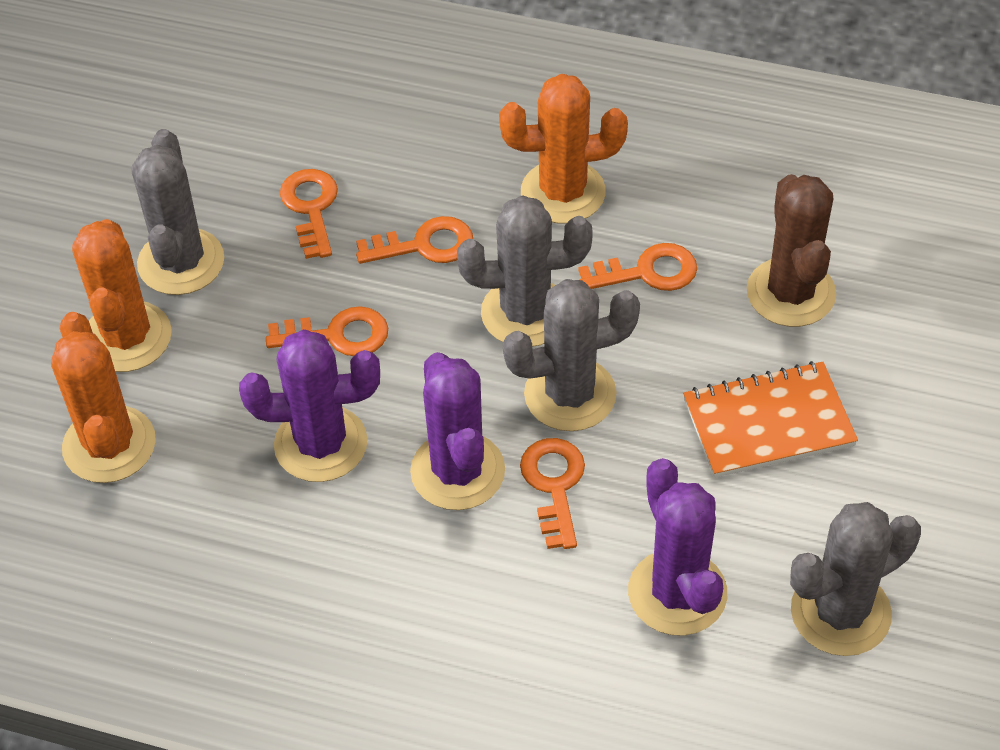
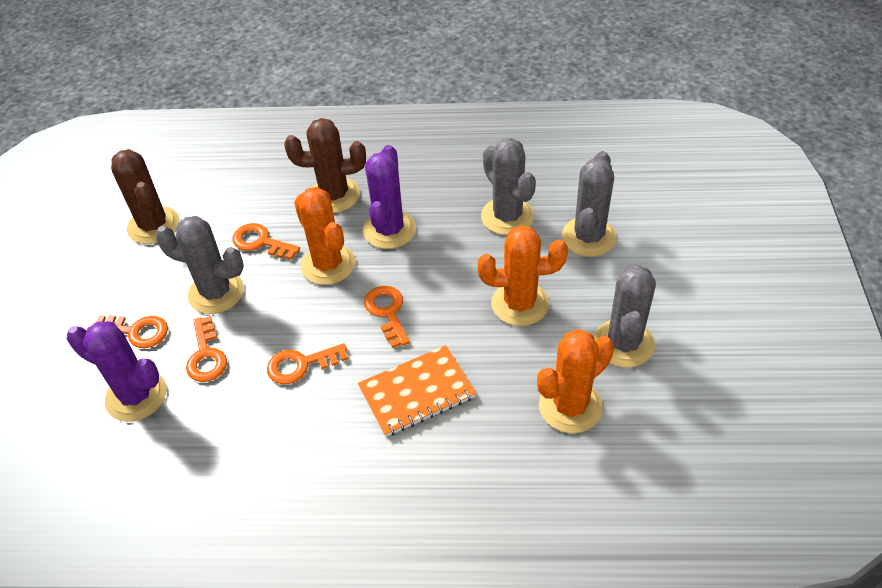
brown cactus: 1 -> 2
purple cactus: 3 -> 2

